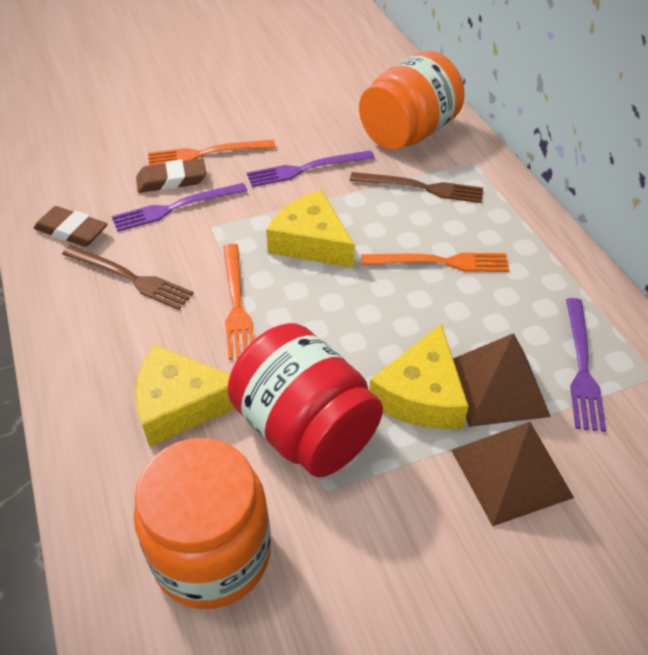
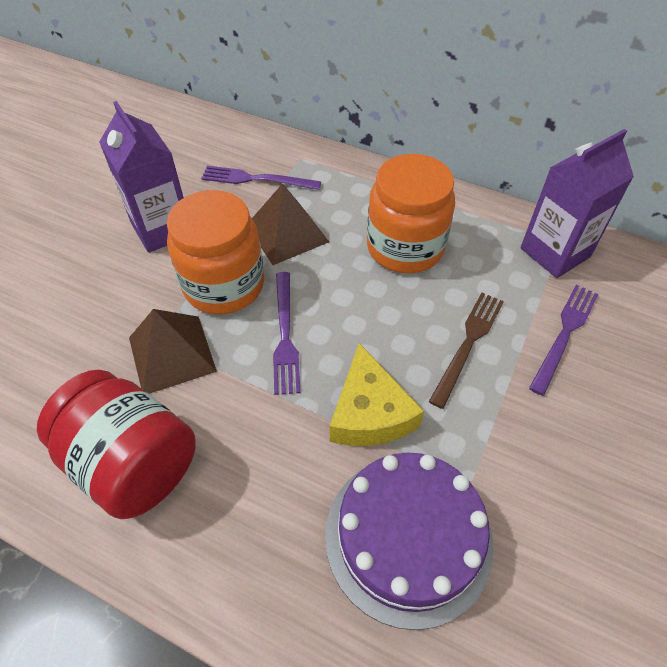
brown eraser: 2 -> 0
brown fork: 2 -> 1
orange fork: 3 -> 0
purple cake: 0 -> 1
purple carton: 0 -> 2
yellow cheese: 3 -> 1

